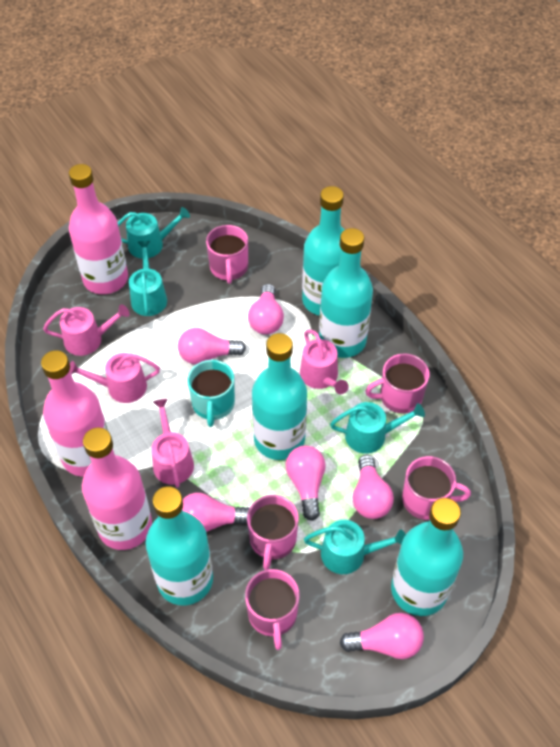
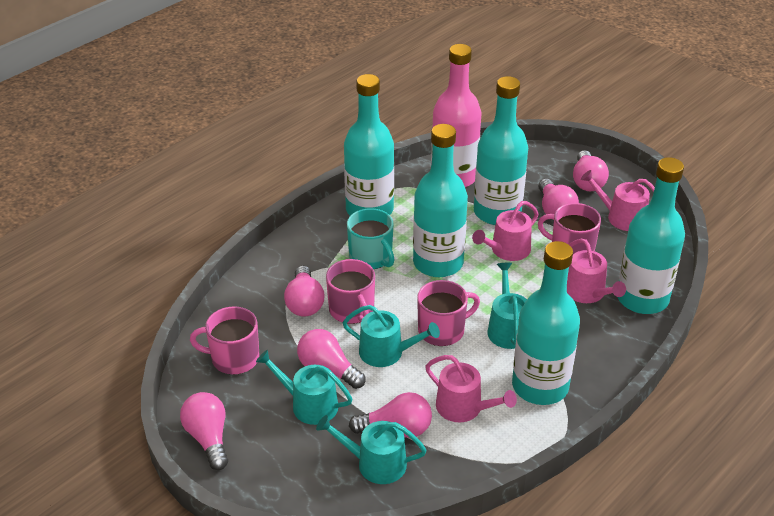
pink bottle: 3 -> 1
pink mug: 5 -> 4

